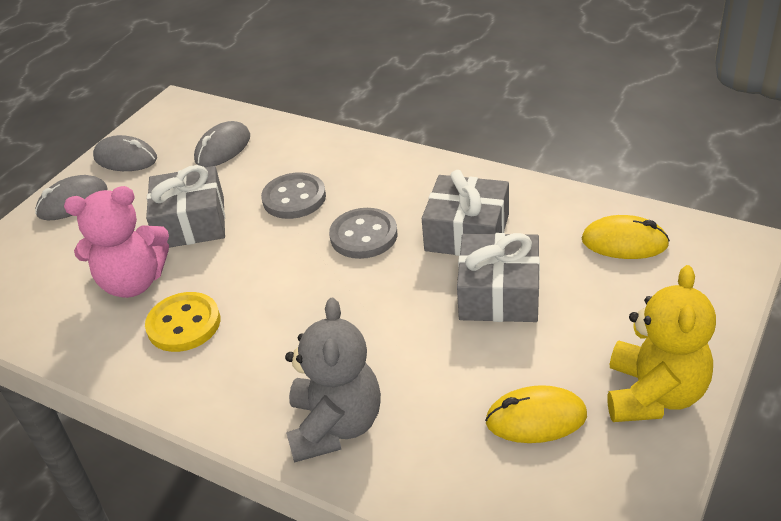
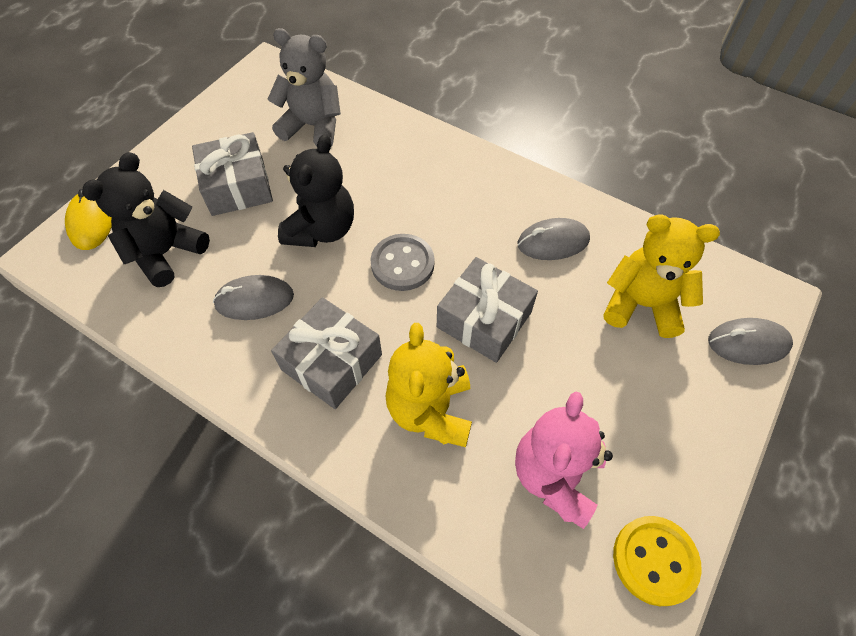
black teddy bear: 0 -> 2
grey button: 2 -> 1
yellow mouse: 2 -> 1
yellow teddy bear: 1 -> 2

